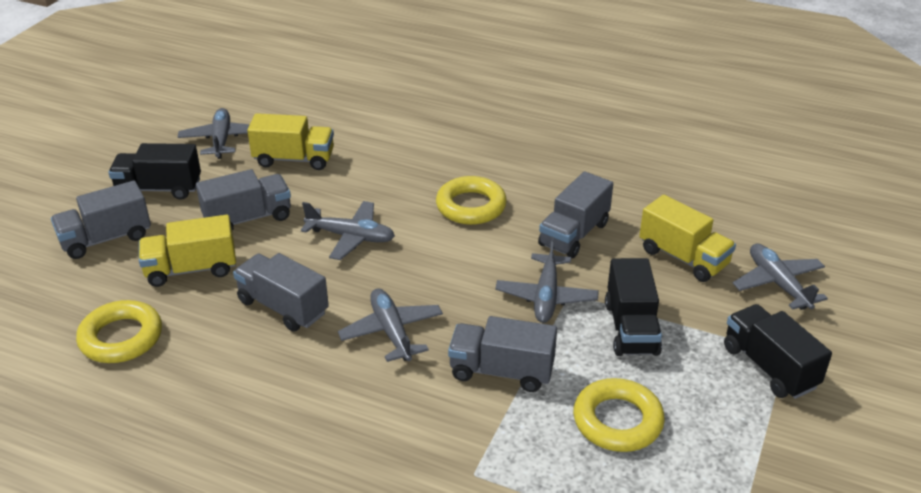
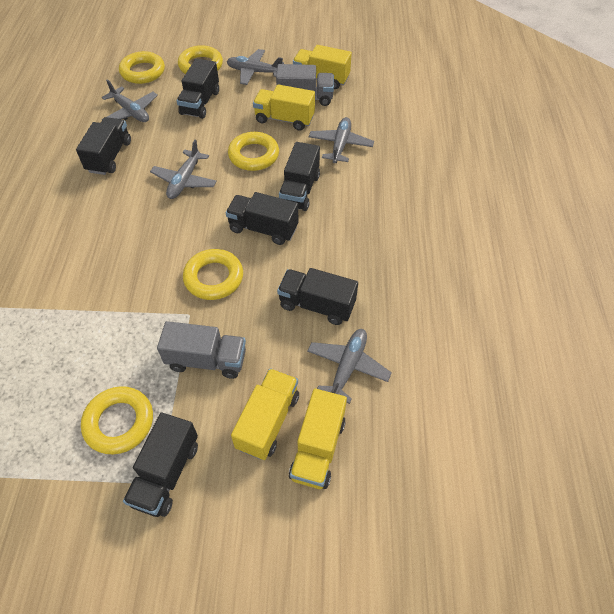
black truck: 3 -> 6
grey truck: 5 -> 2
yellow ring: 3 -> 5
yellow truck: 3 -> 4

